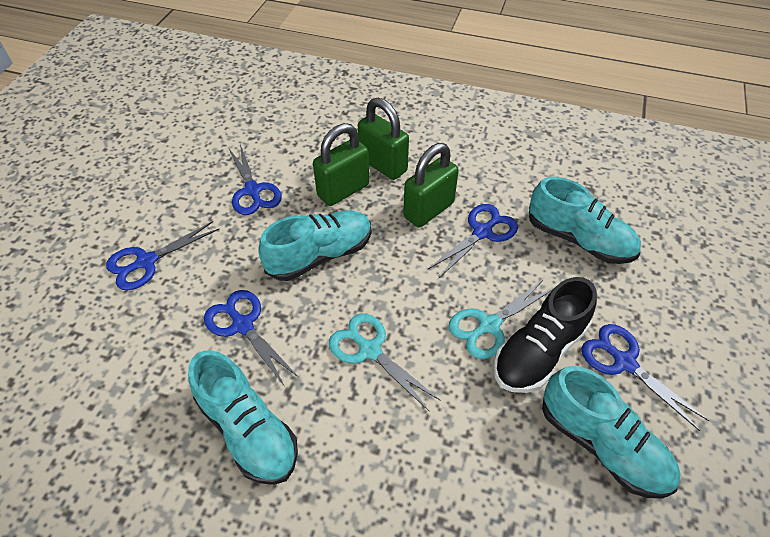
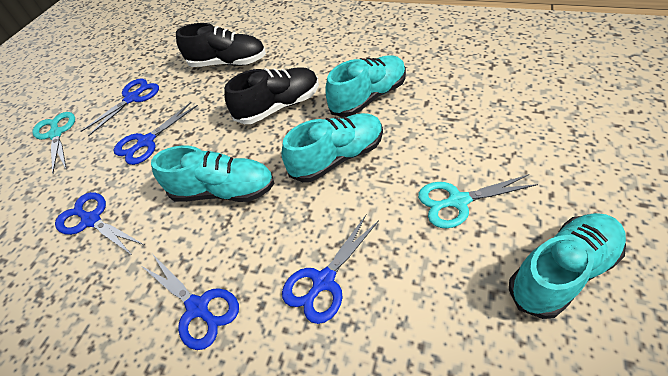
black shoe: 1 -> 2
green padlock: 3 -> 0

